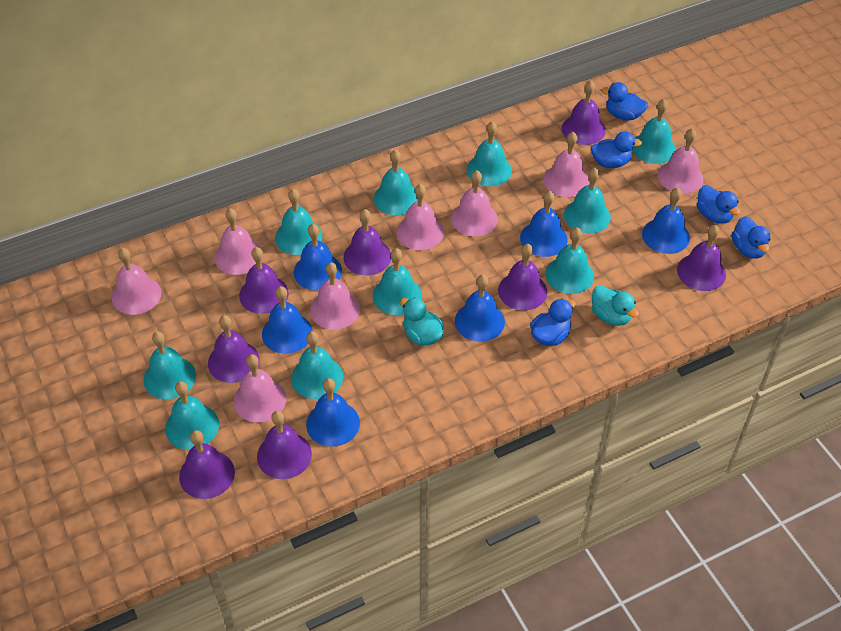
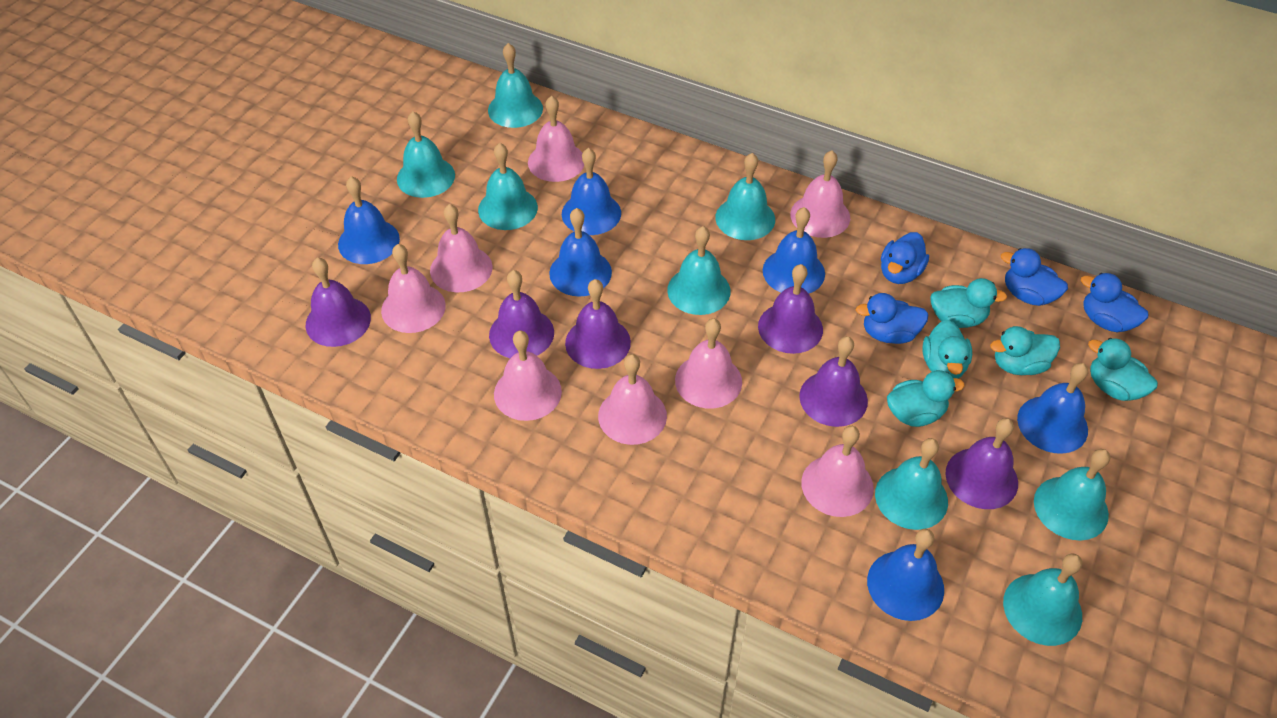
blue duck: 5 -> 4
purple bell: 8 -> 6
turquoise bell: 10 -> 8
turquoise duck: 2 -> 5

